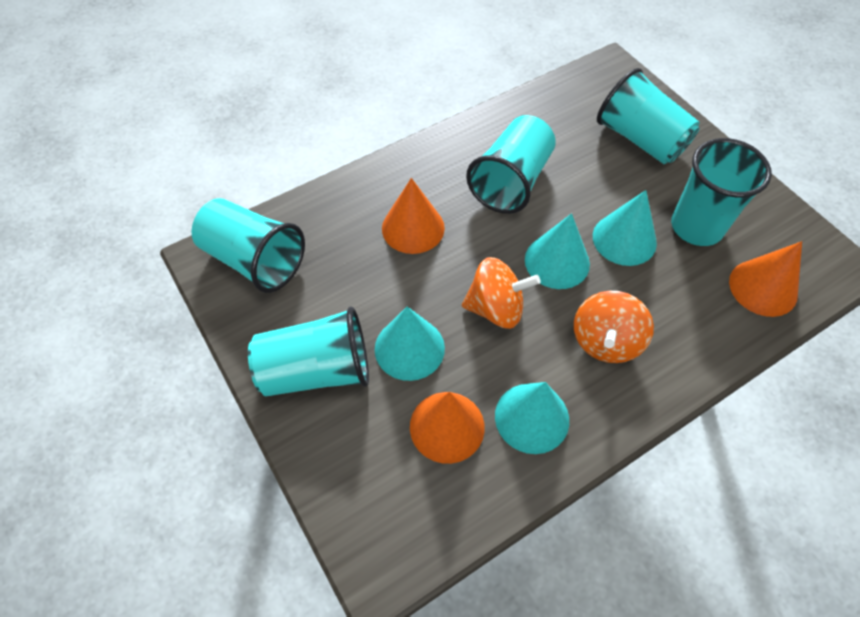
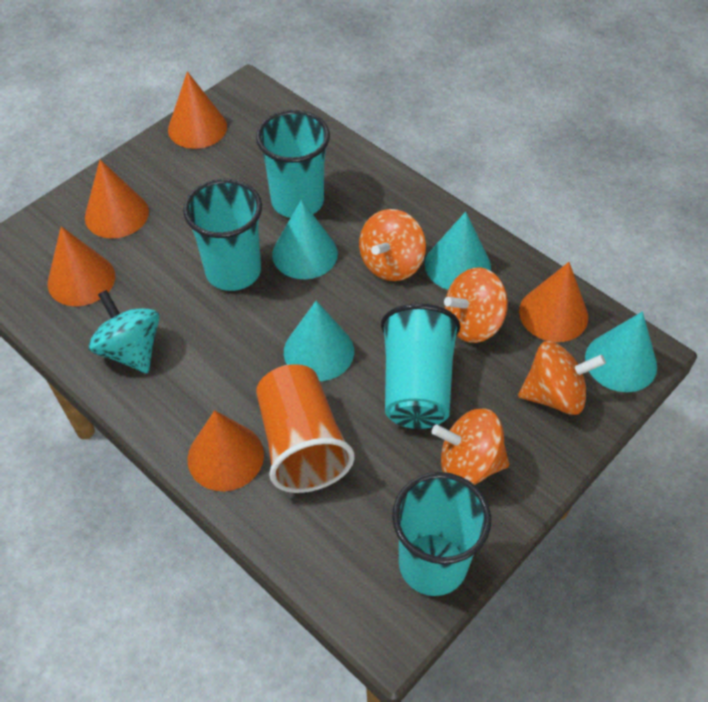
orange cone: 3 -> 5
orange cup: 0 -> 1
orange spinning top: 2 -> 4
turquoise cup: 5 -> 4
turquoise spinning top: 0 -> 1

